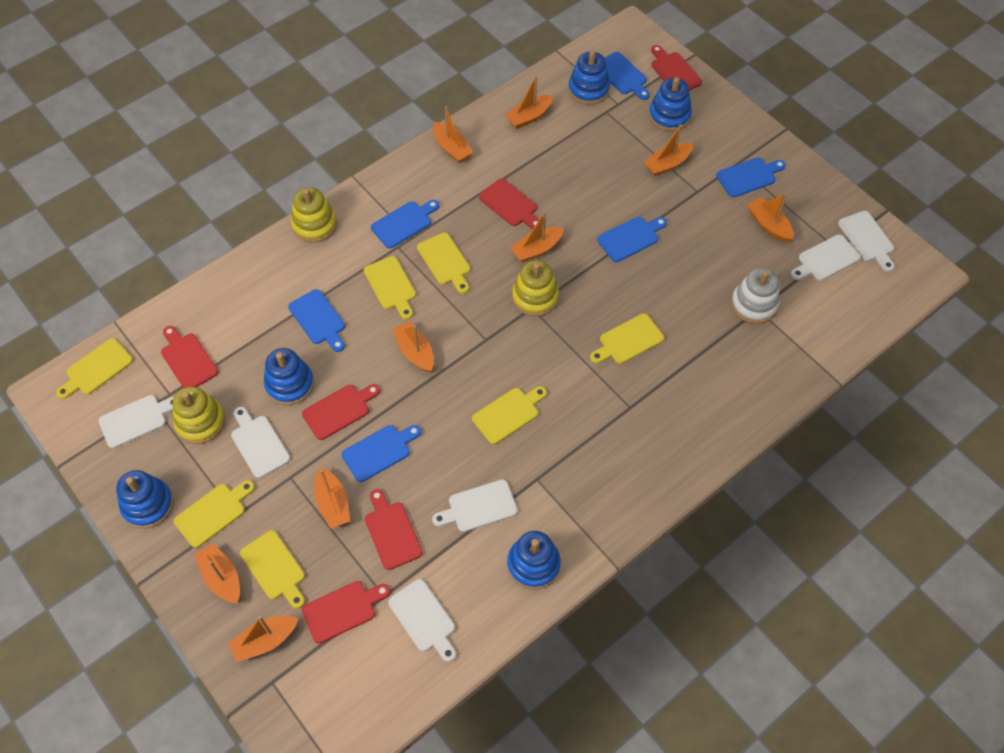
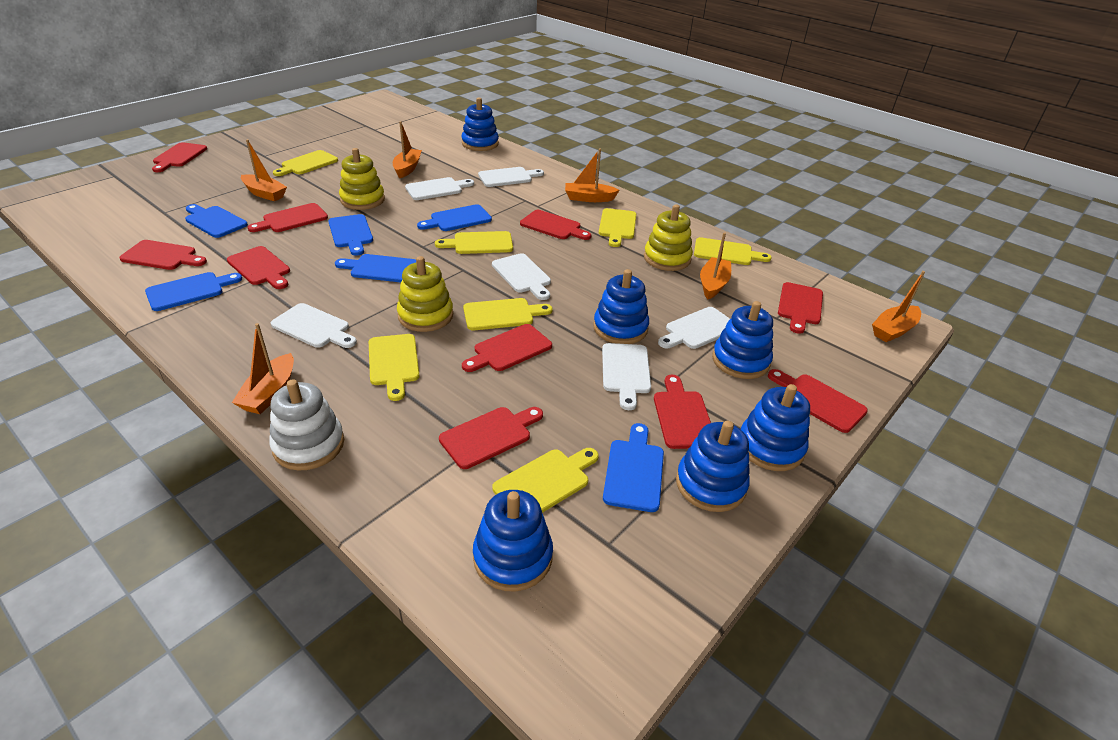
blue stacking toy: 5 -> 6
orange boat: 9 -> 6
red cutting board: 6 -> 10

